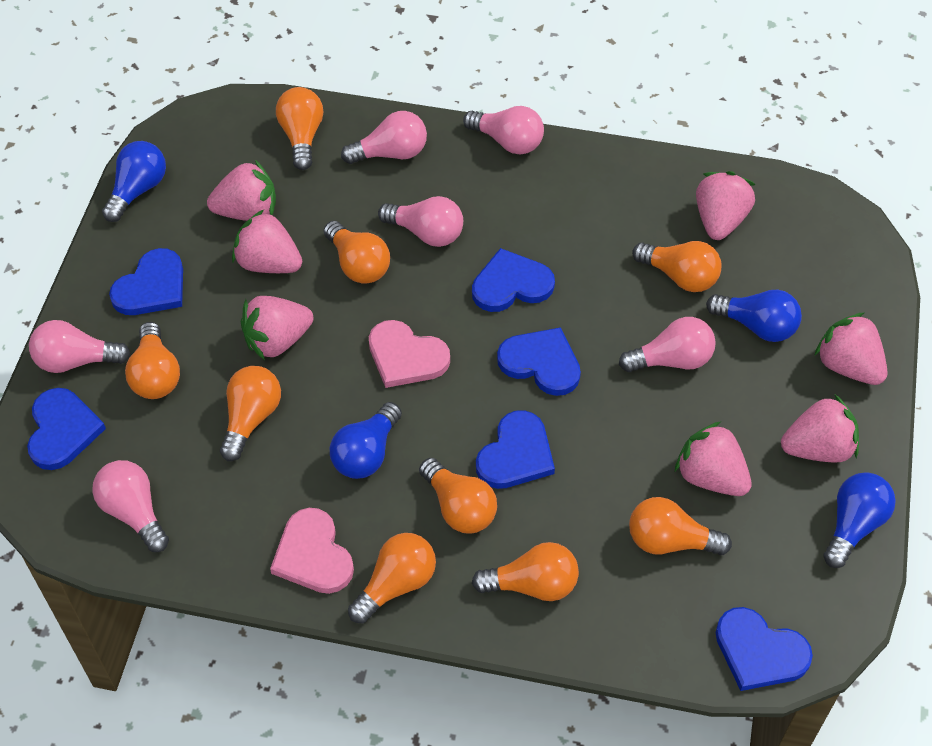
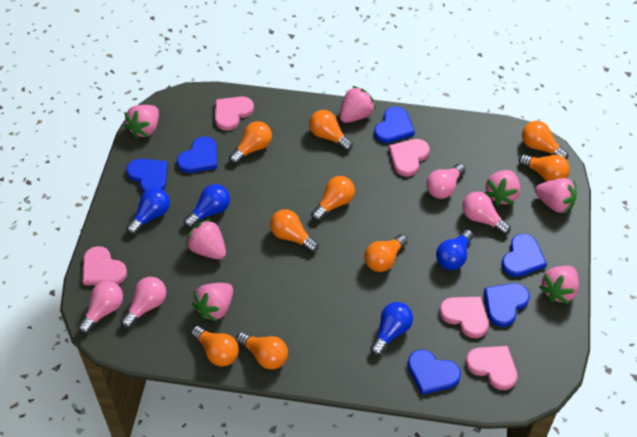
pink heart: 2 -> 5
pink light bulb: 6 -> 4

